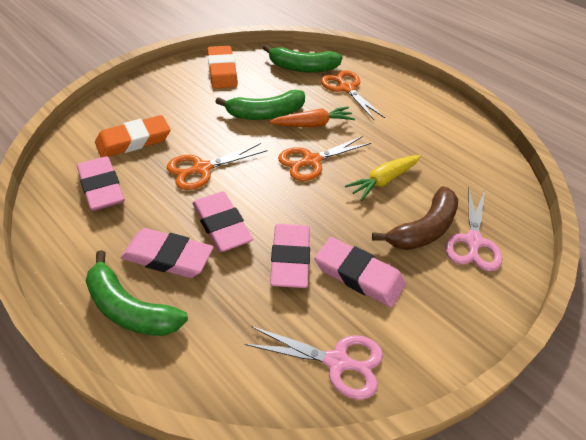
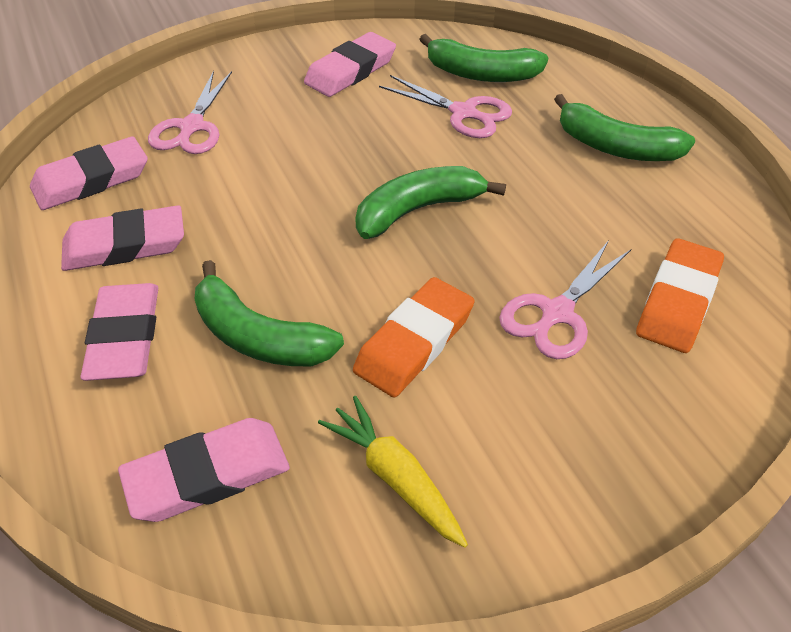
brown banana: 1 -> 0
green banana: 3 -> 4
orange carrot: 1 -> 0
orange scissors: 3 -> 0
pink scissors: 2 -> 3

